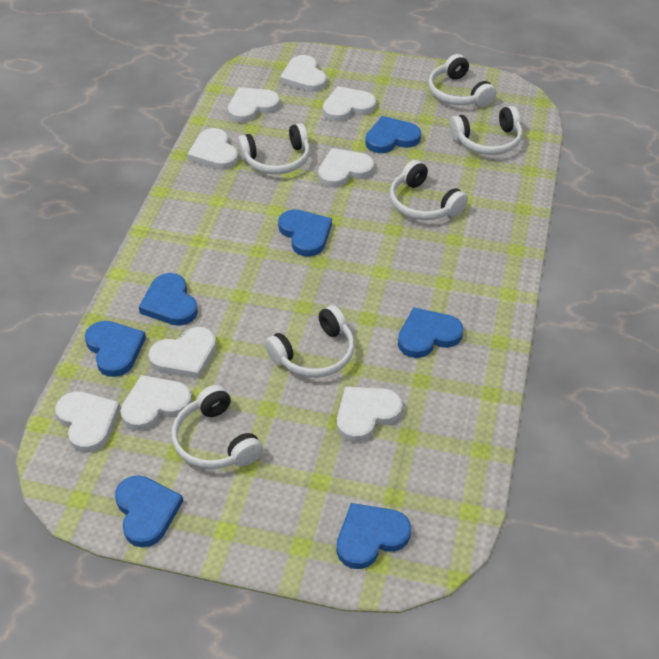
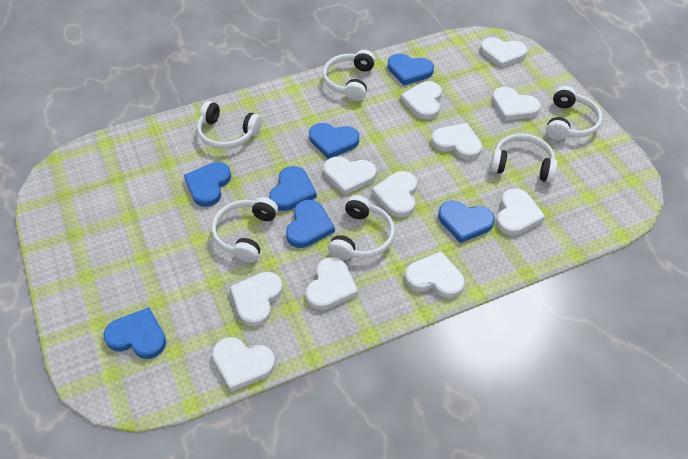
white heart: 9 -> 11

